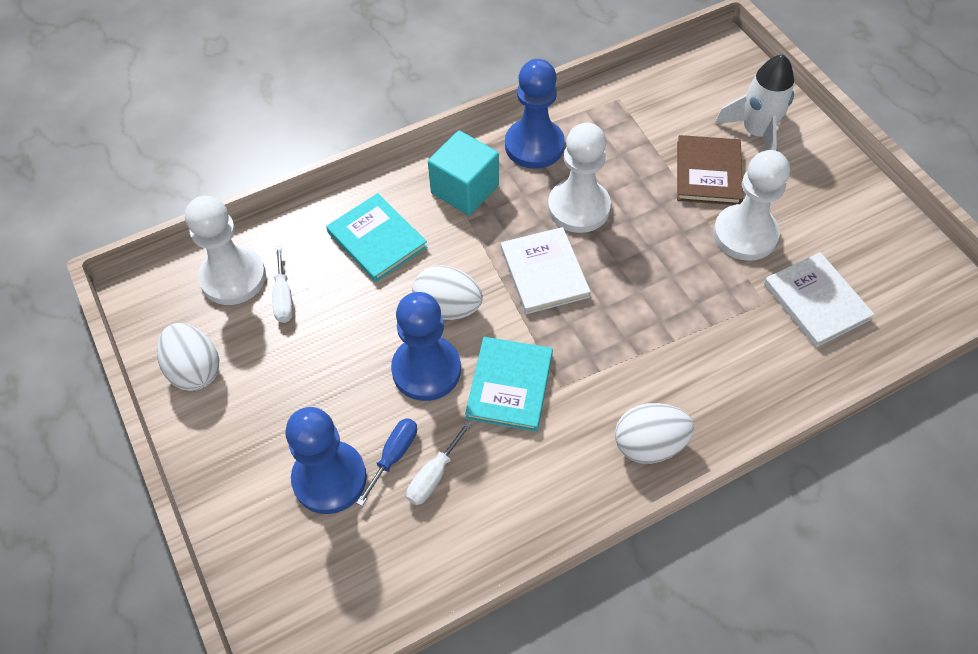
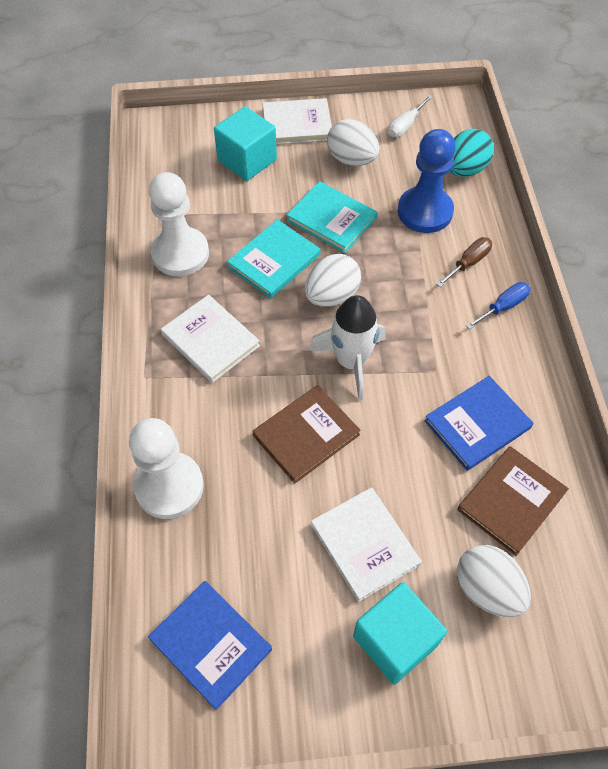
blue book: 0 -> 2
blue pawn: 3 -> 1
brown book: 1 -> 2
brown screwdriver: 0 -> 1
turquoise cube: 1 -> 2
turquoise egg: 0 -> 1
white book: 2 -> 3
white pawn: 3 -> 2
white screwdriver: 2 -> 1

